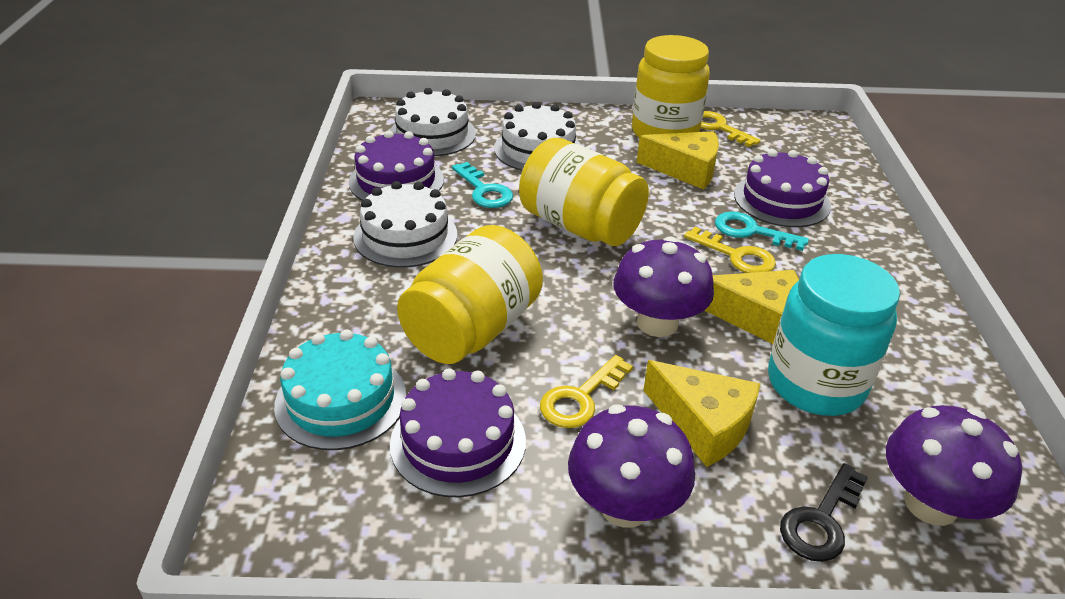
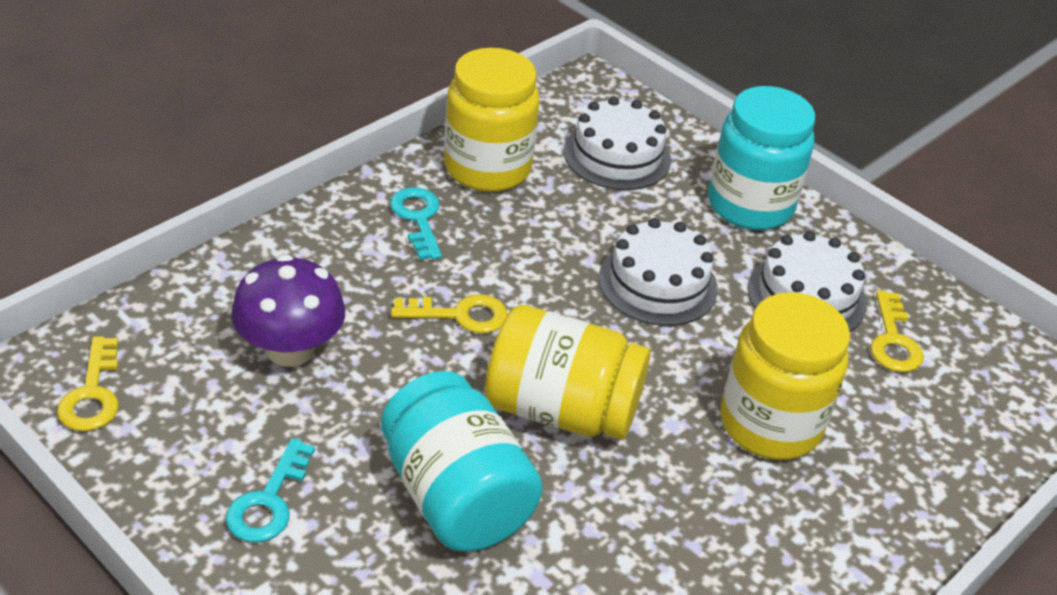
black key: 1 -> 0
purple cake: 3 -> 0
purple mushroom: 3 -> 1
turquoise cake: 1 -> 0
turquoise jar: 1 -> 2
yellow cheese: 3 -> 0

